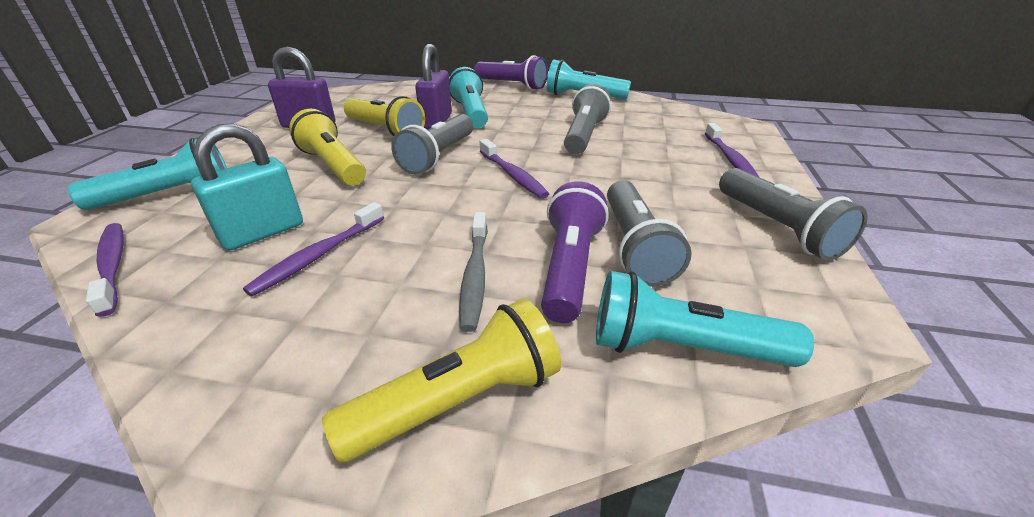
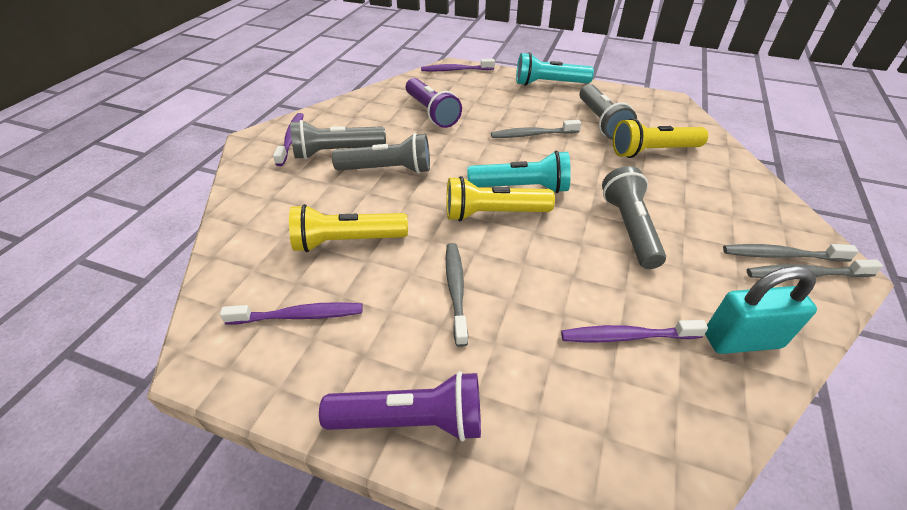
grey toothbrush: 1 -> 4
purple padlock: 2 -> 0
turquoise flashlight: 4 -> 2

